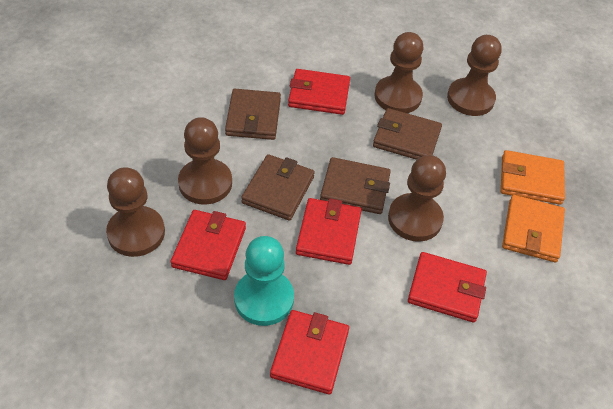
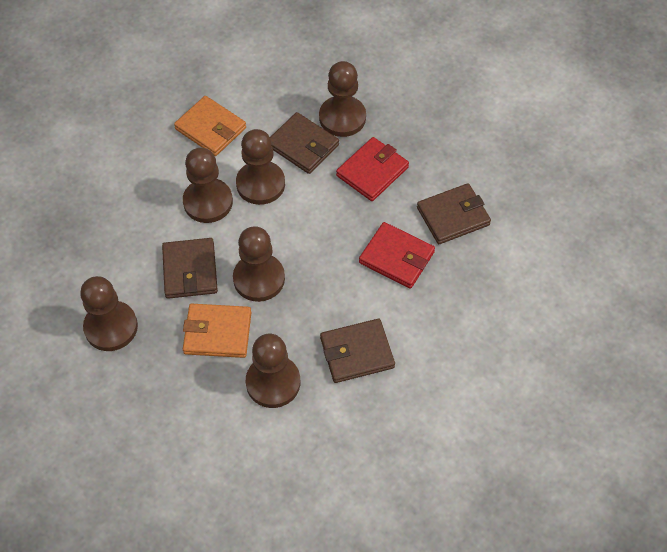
brown pawn: 5 -> 6
red wallet: 5 -> 2
turquoise pawn: 1 -> 0

